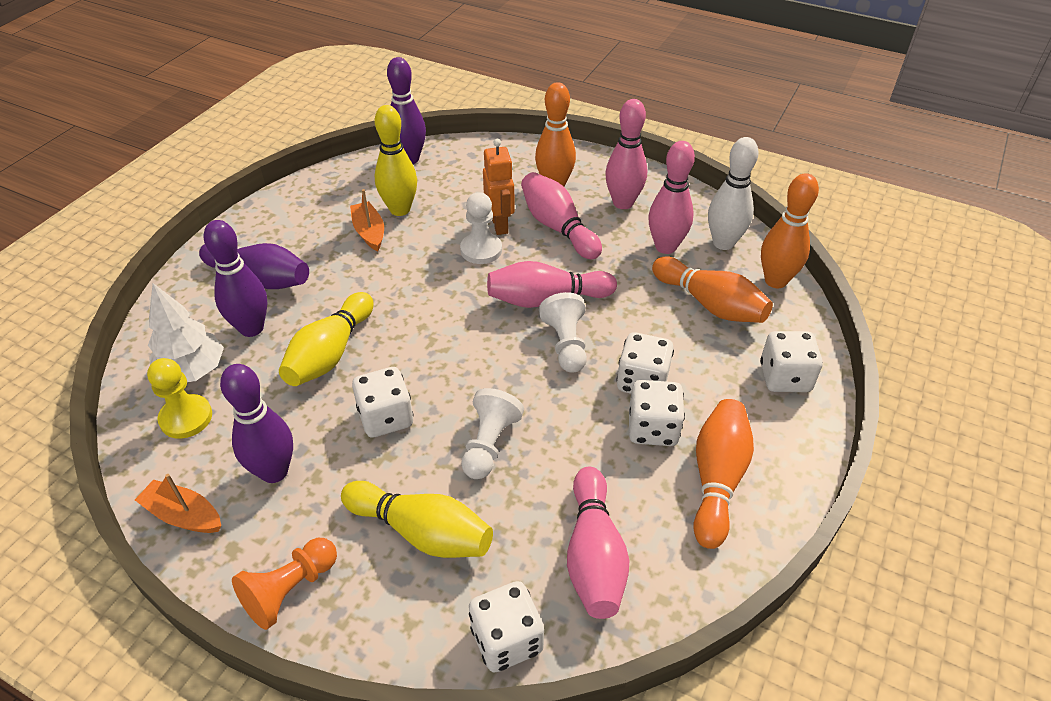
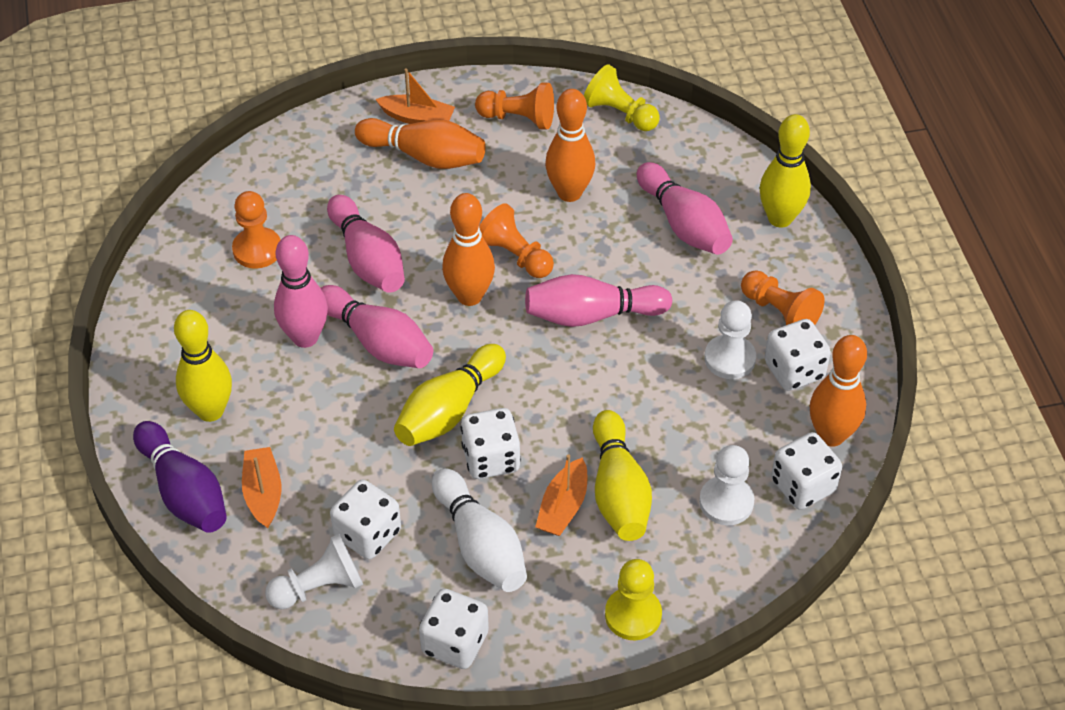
orange boat: 2 -> 3
orange pawn: 1 -> 4
orange robot: 1 -> 0
purple bowling pin: 4 -> 1
white tree: 1 -> 0
yellow bowling pin: 3 -> 4
yellow pawn: 1 -> 2

